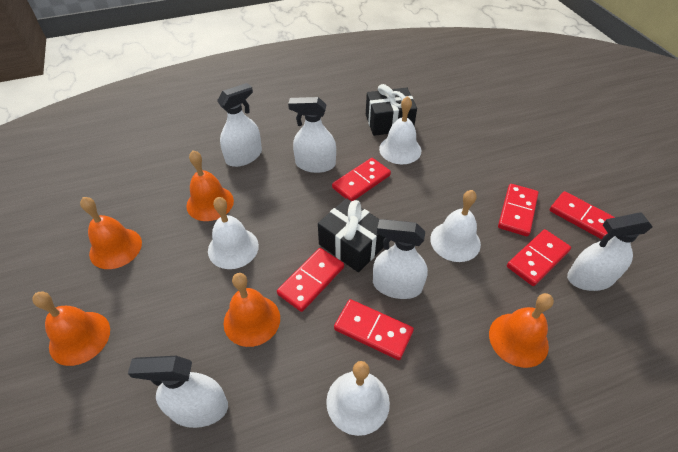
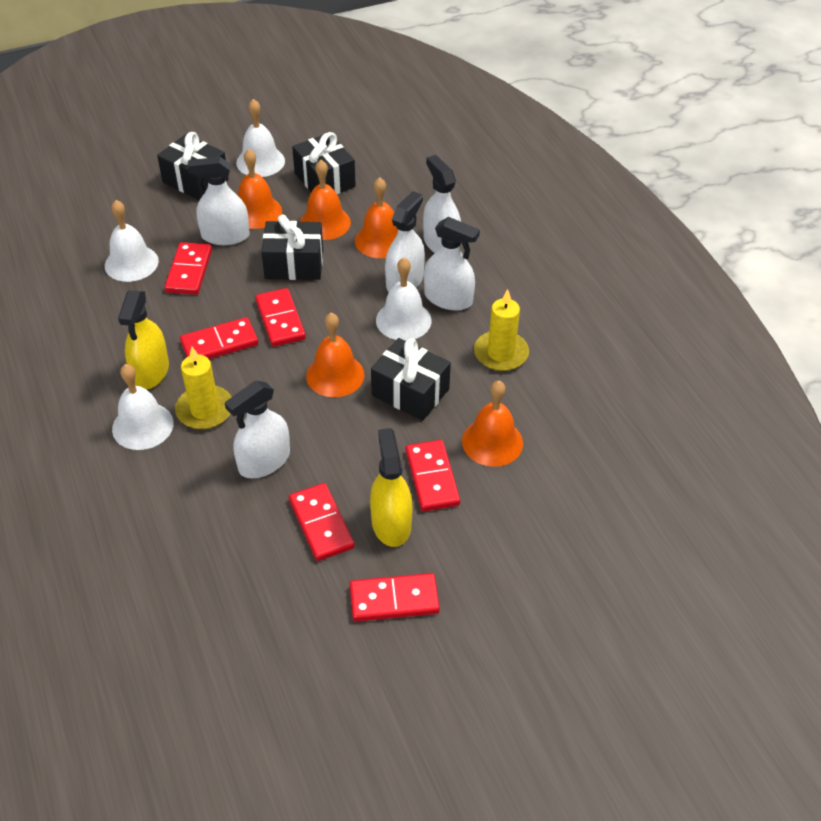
black gift: 2 -> 4
yellow candle: 0 -> 2
yellow spray bottle: 0 -> 2

